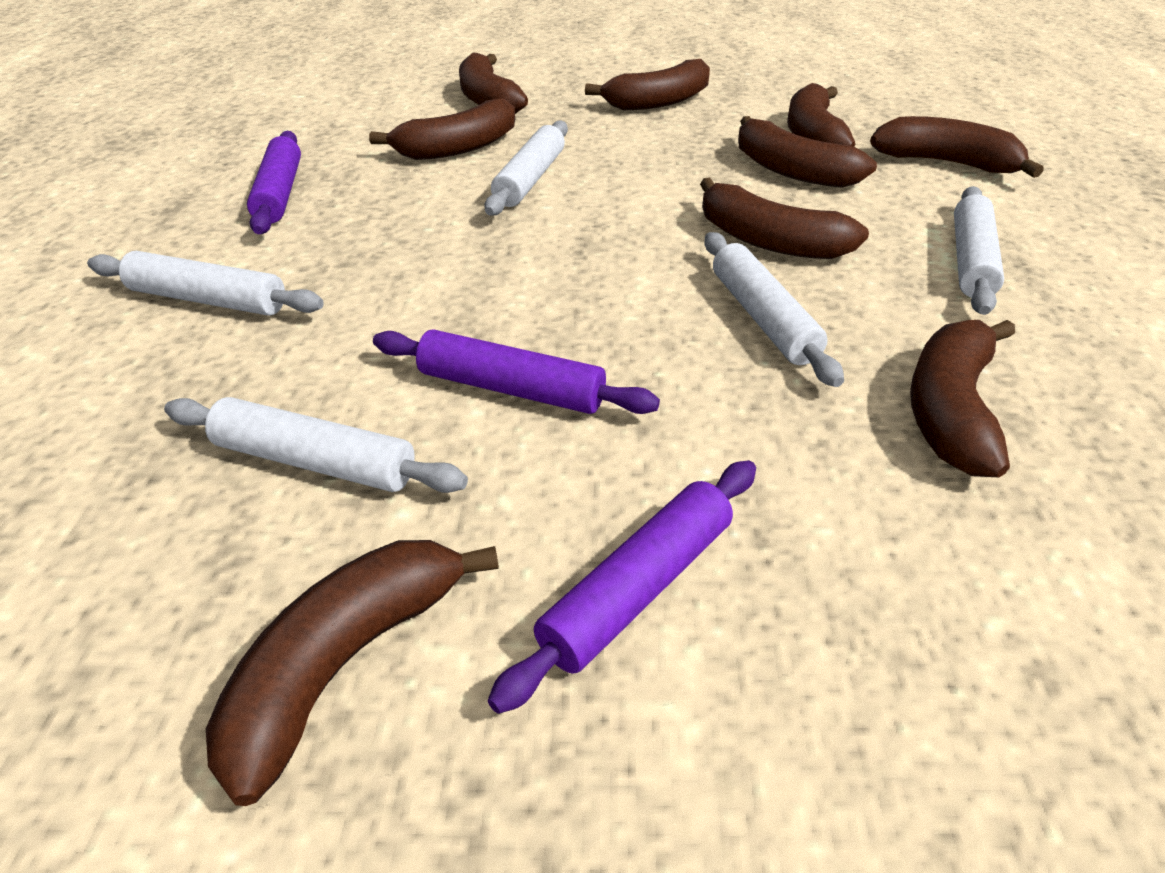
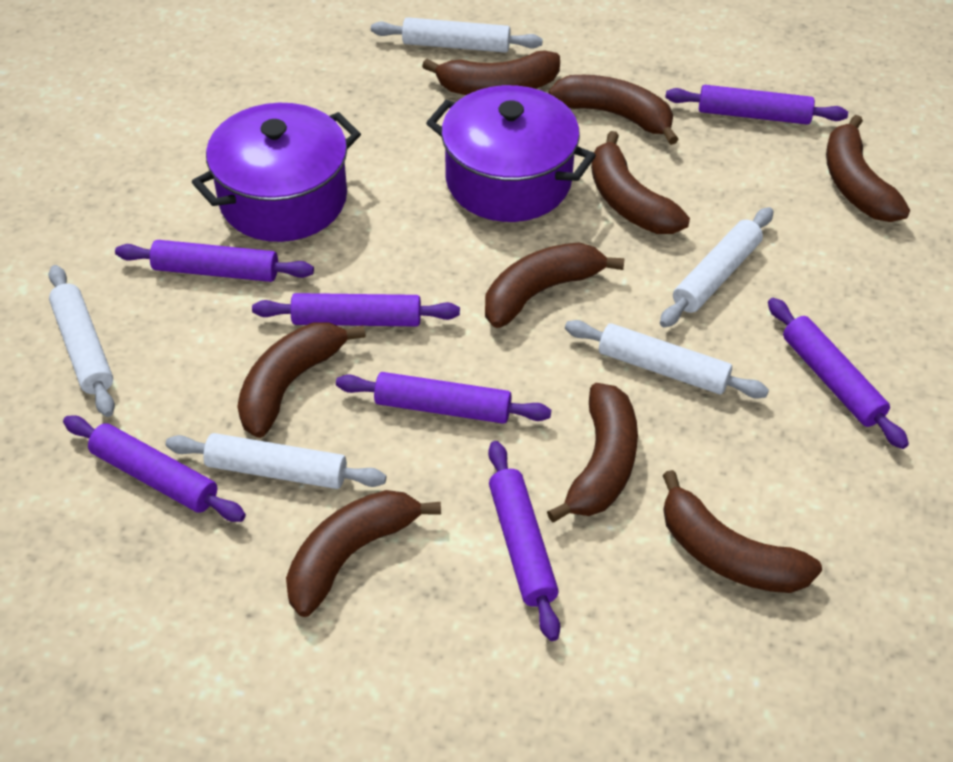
purple pot: 0 -> 2
purple rolling pin: 3 -> 7

